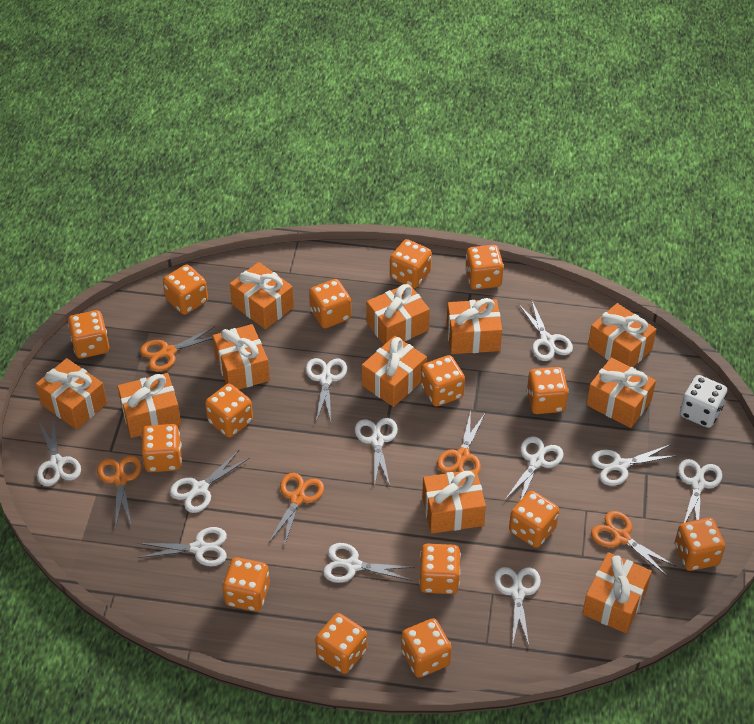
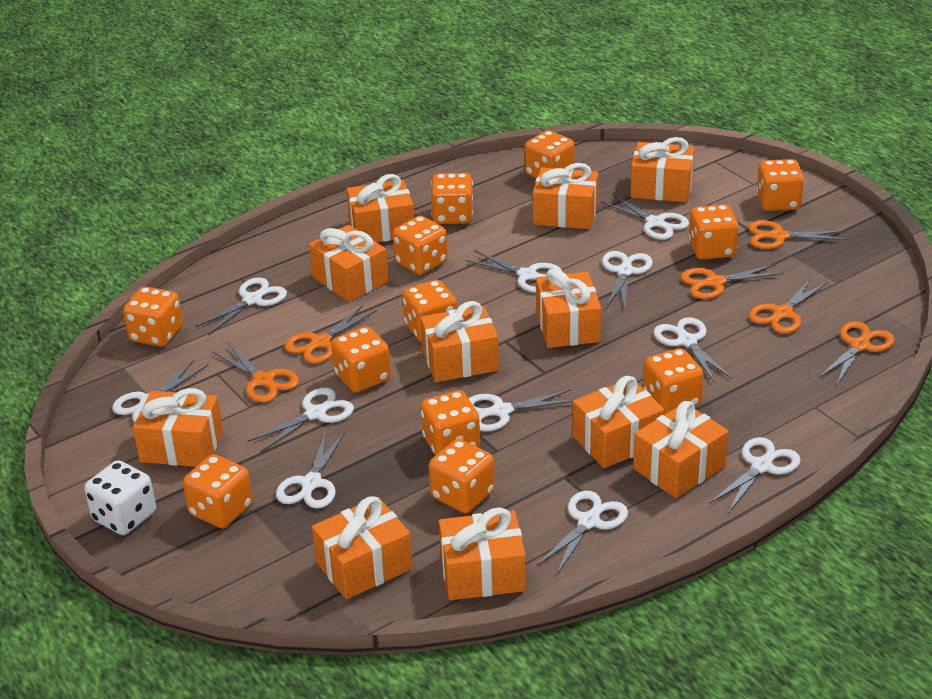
orange dice: 15 -> 12
orange scissors: 5 -> 6

